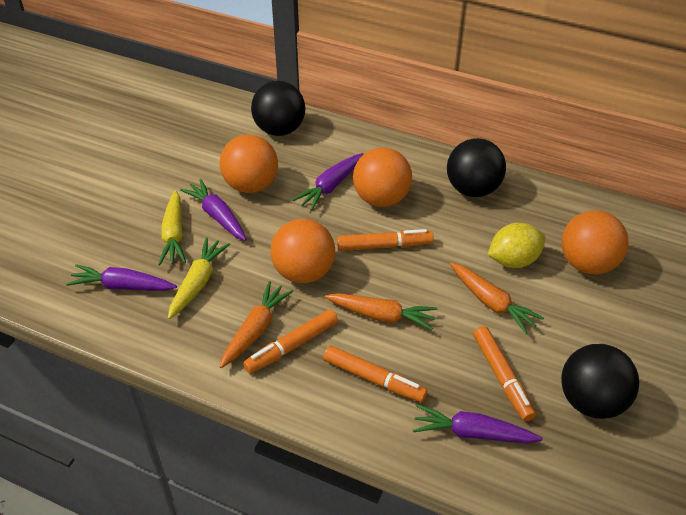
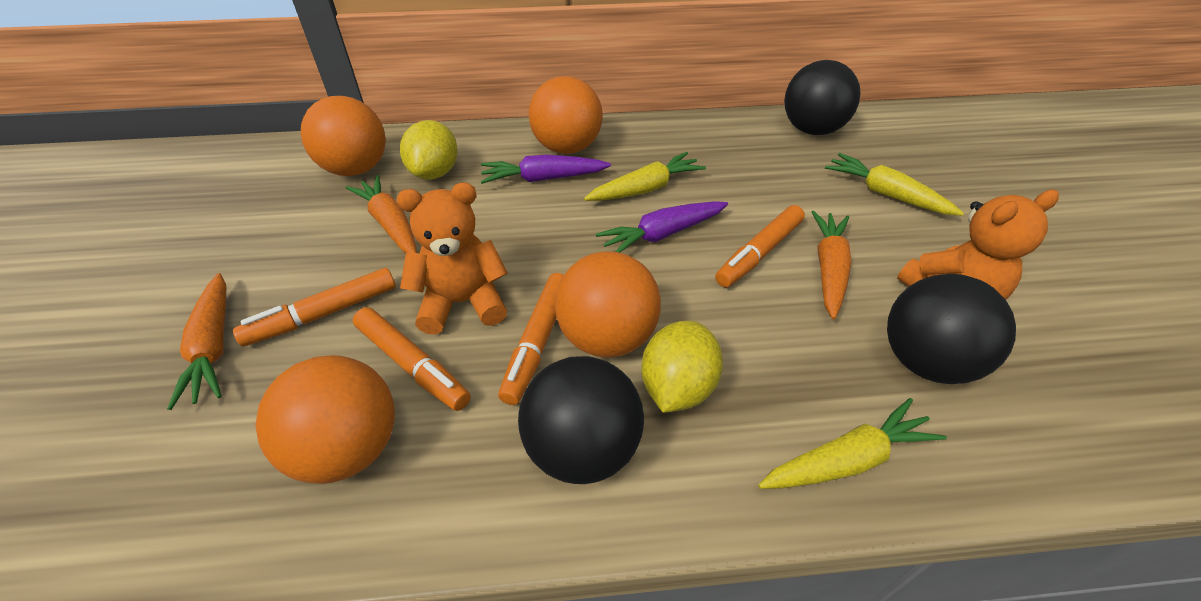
orange teddy bear: 0 -> 2
purple carrot: 4 -> 2
yellow carrot: 2 -> 3
yellow lemon: 1 -> 2

